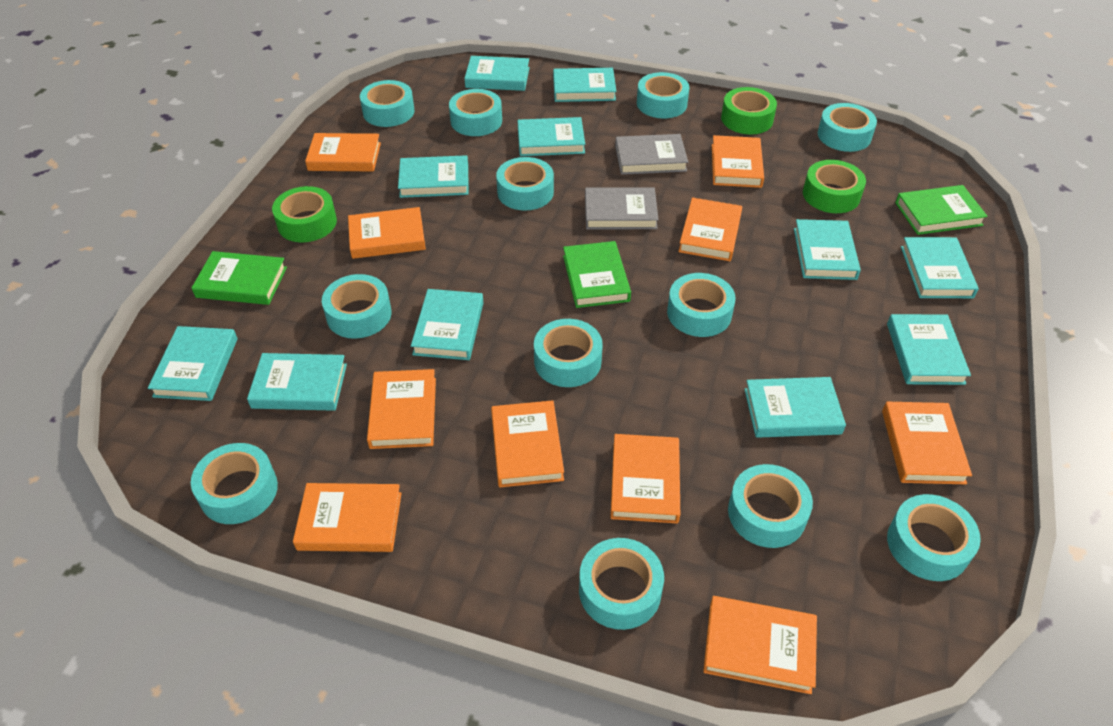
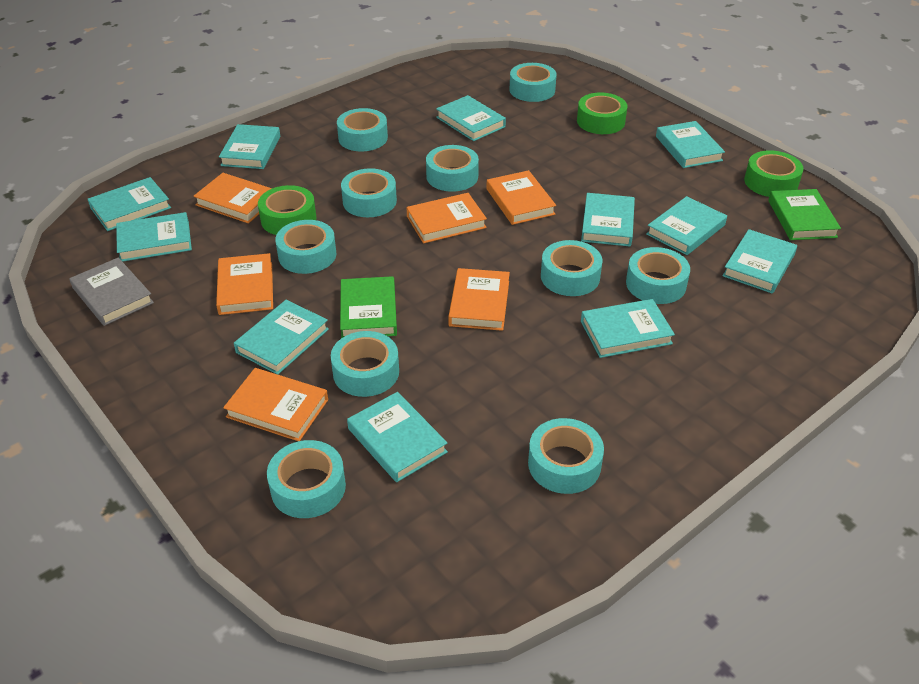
green book: 3 -> 2
grey book: 2 -> 1
orange book: 10 -> 6
turquoise tape: 12 -> 10

